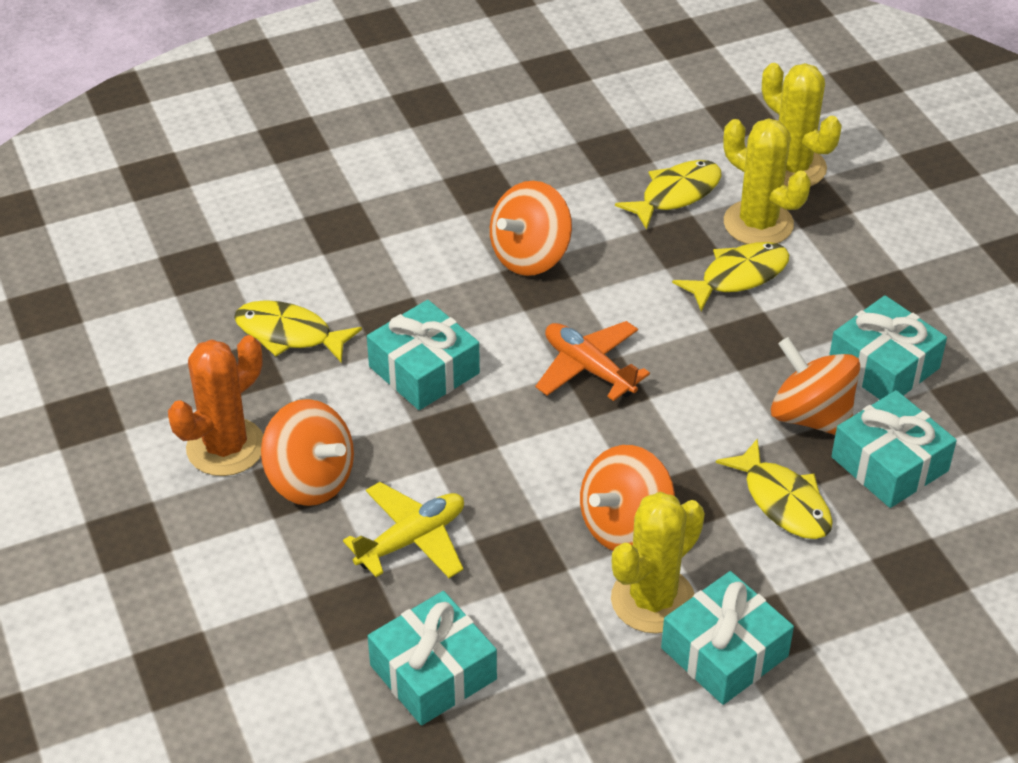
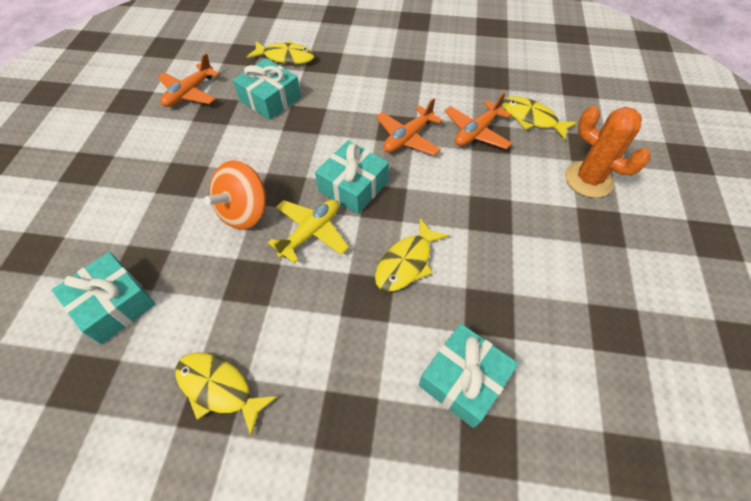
orange plane: 1 -> 3
orange spinning top: 4 -> 1
turquoise gift: 5 -> 4
yellow cactus: 3 -> 0

